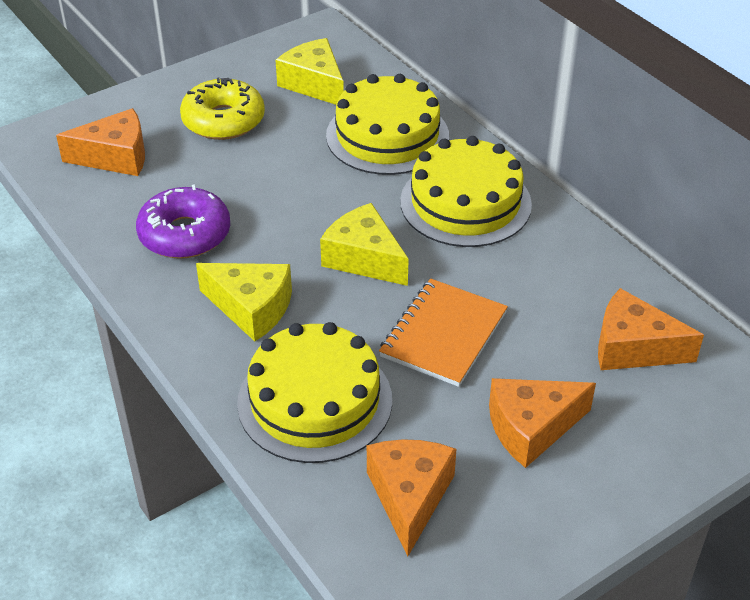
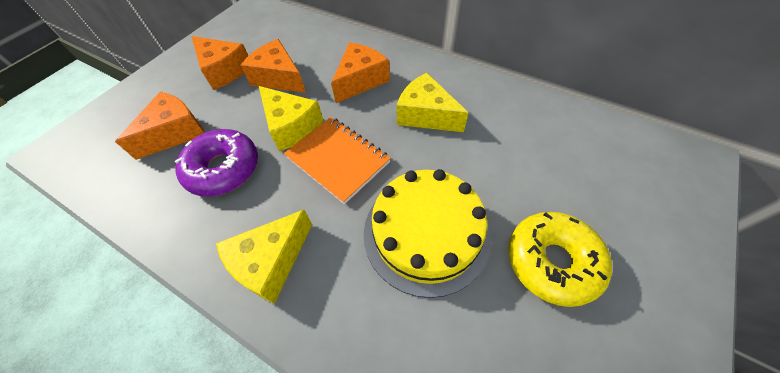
yellow cake: 3 -> 1

